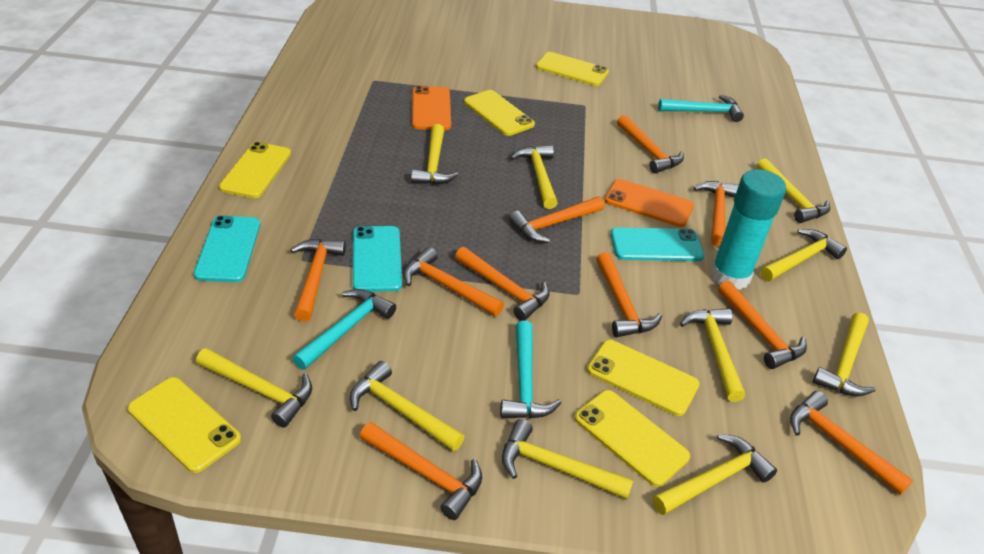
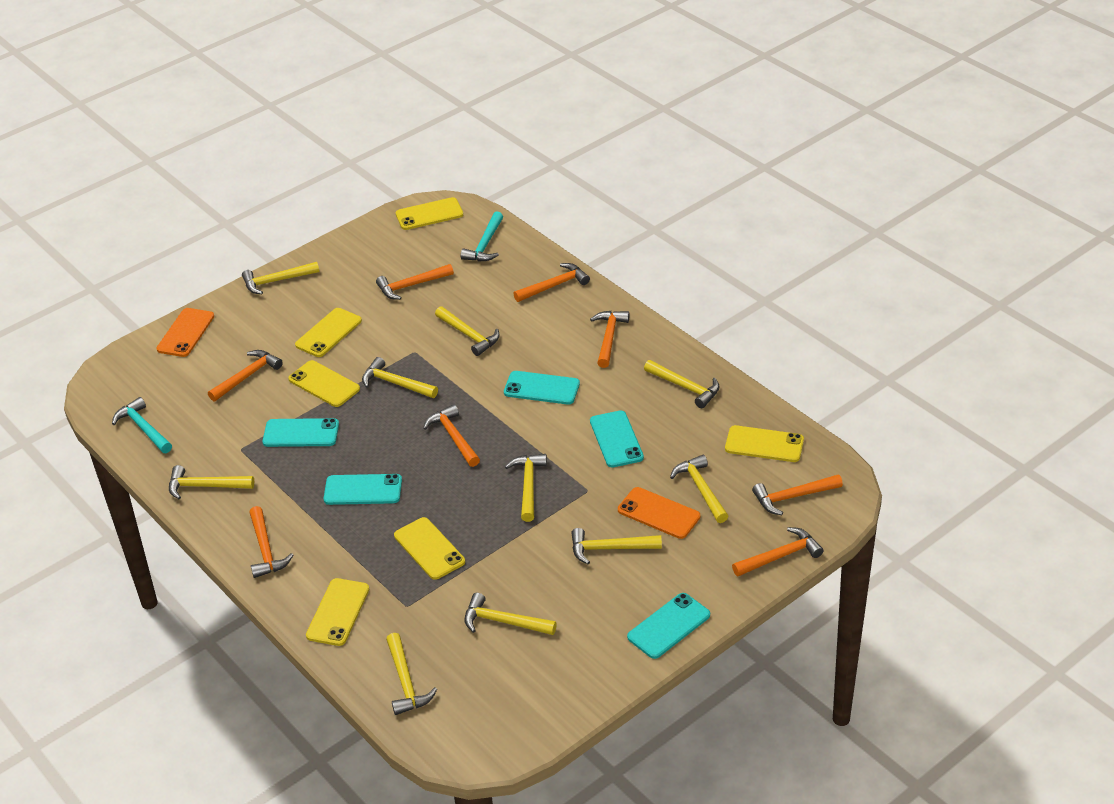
orange hammer: 10 -> 8
turquoise glue stick: 1 -> 0
turquoise hammer: 3 -> 2
turquoise phone: 3 -> 5

